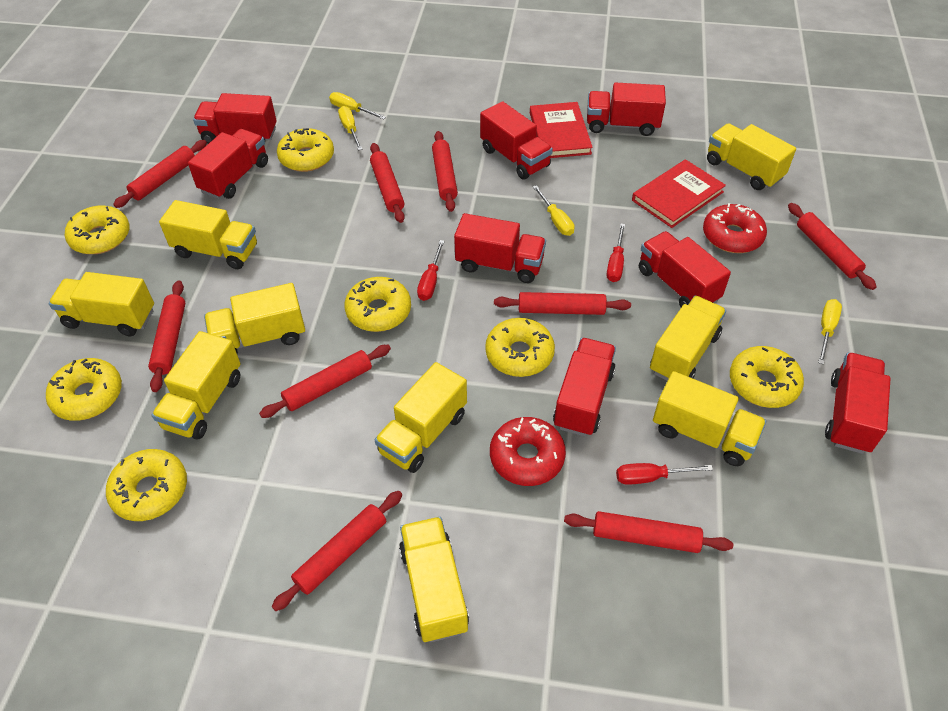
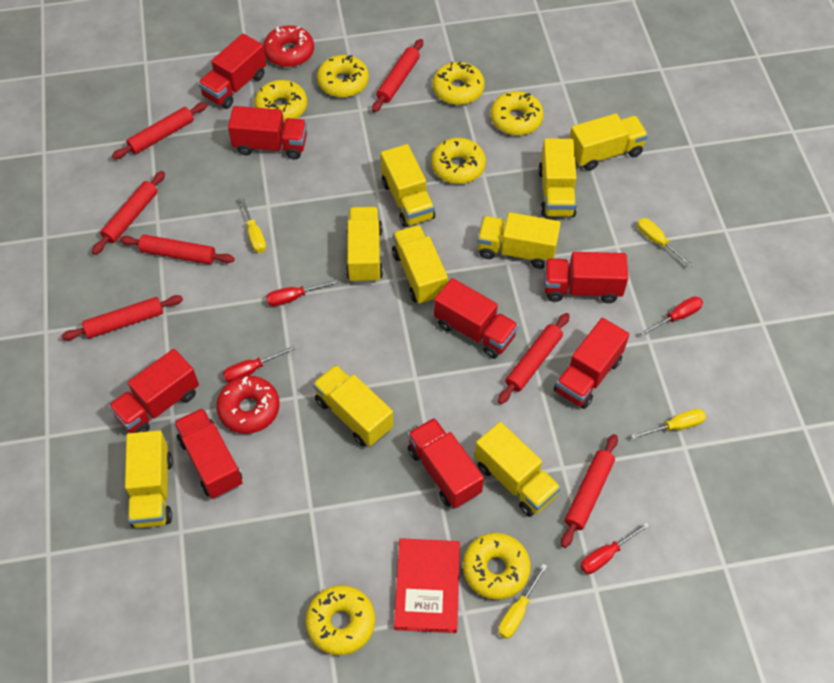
red book: 2 -> 1
red rolling pin: 9 -> 7
red screwdriver: 3 -> 4

